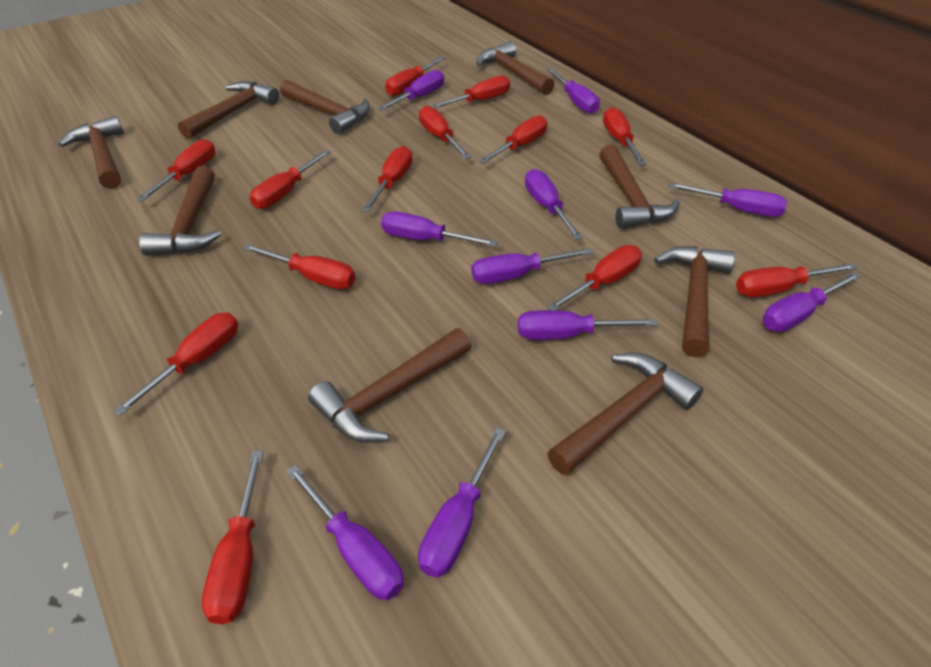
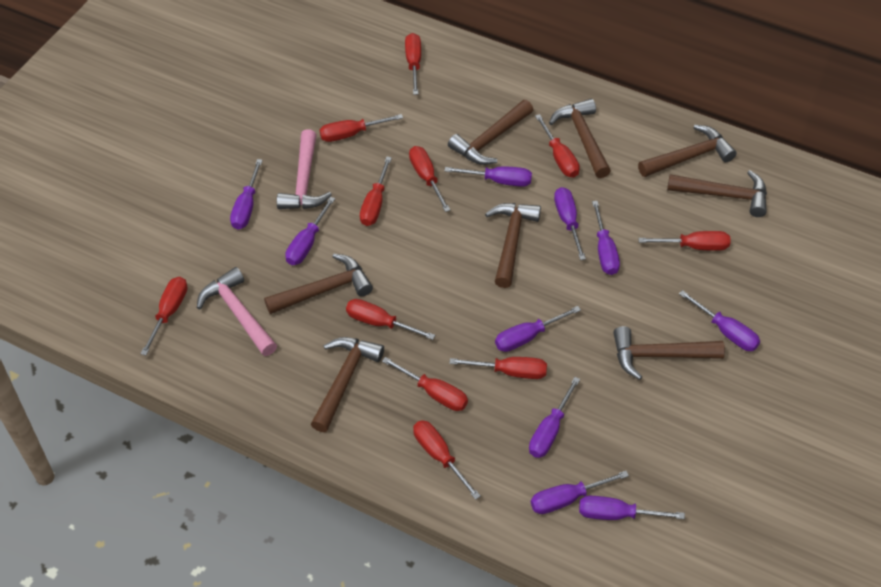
brown hammer: 9 -> 8
pink hammer: 0 -> 2
red screwdriver: 13 -> 11

